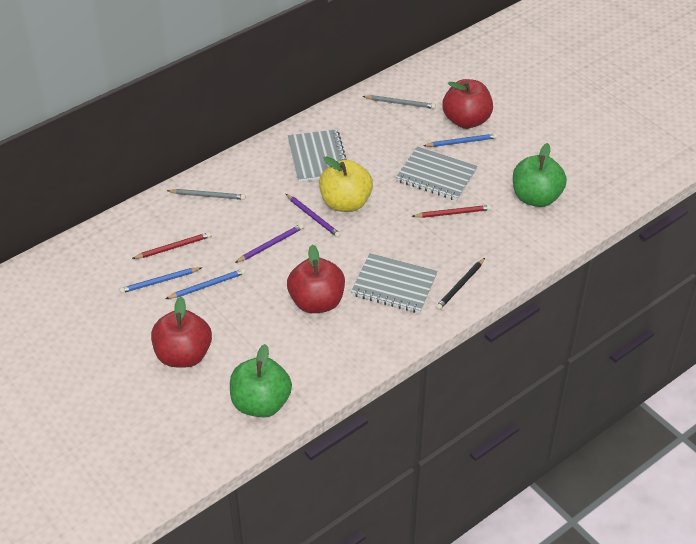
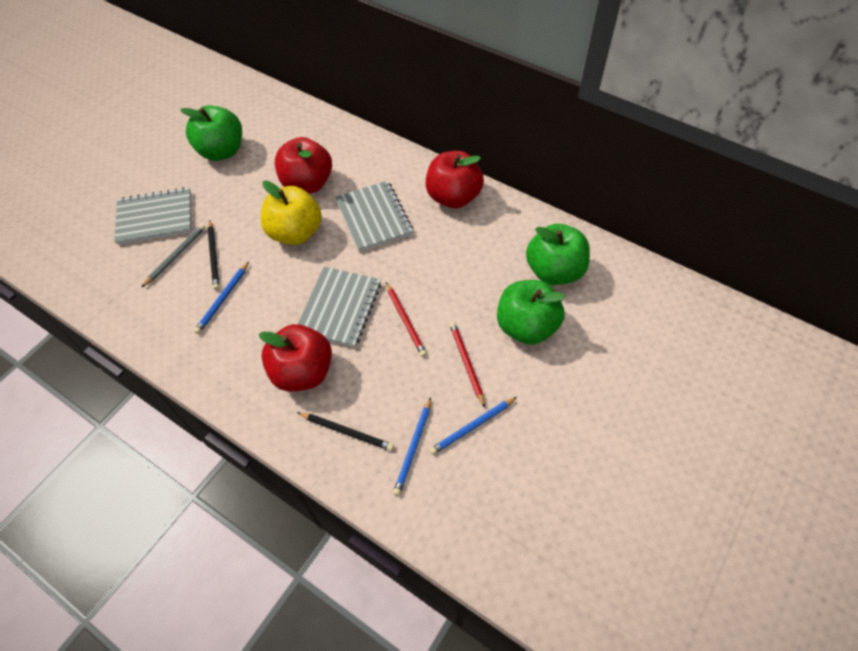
black pencil: 1 -> 2
green apple: 2 -> 3
grey pencil: 2 -> 1
purple pencil: 2 -> 0

